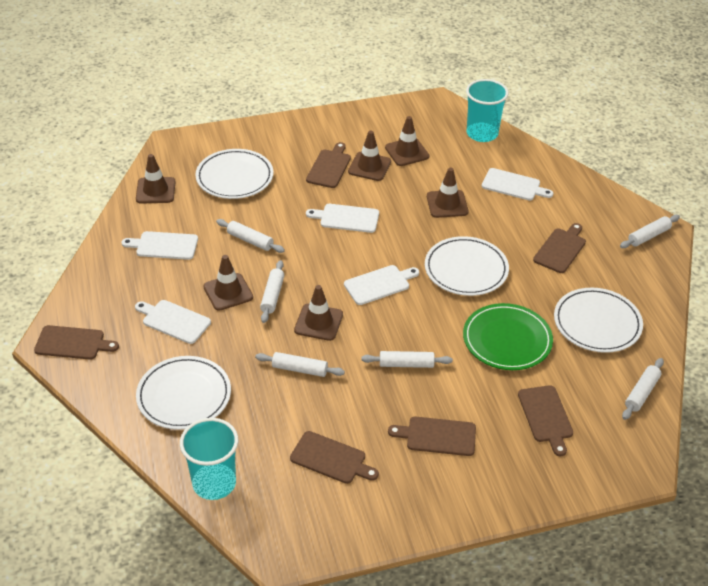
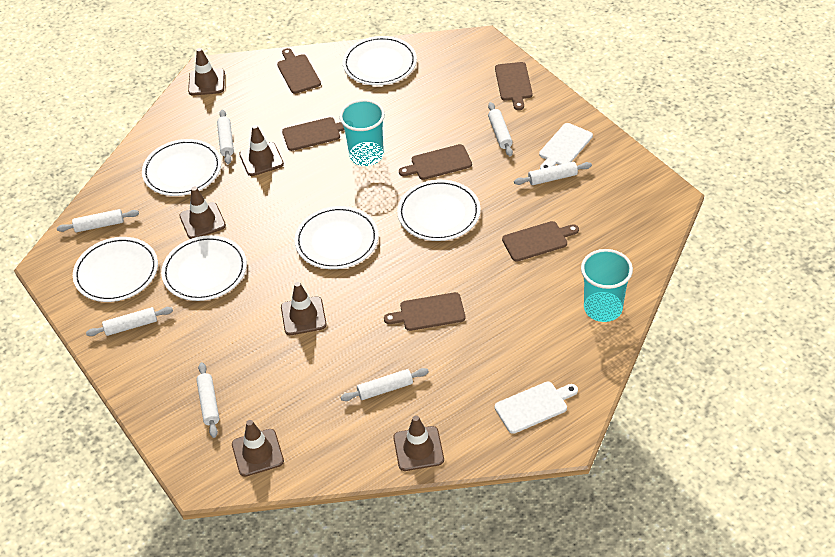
green plate: 1 -> 0
white cutting board: 5 -> 2
white plate: 4 -> 6
white rolling pin: 6 -> 7

